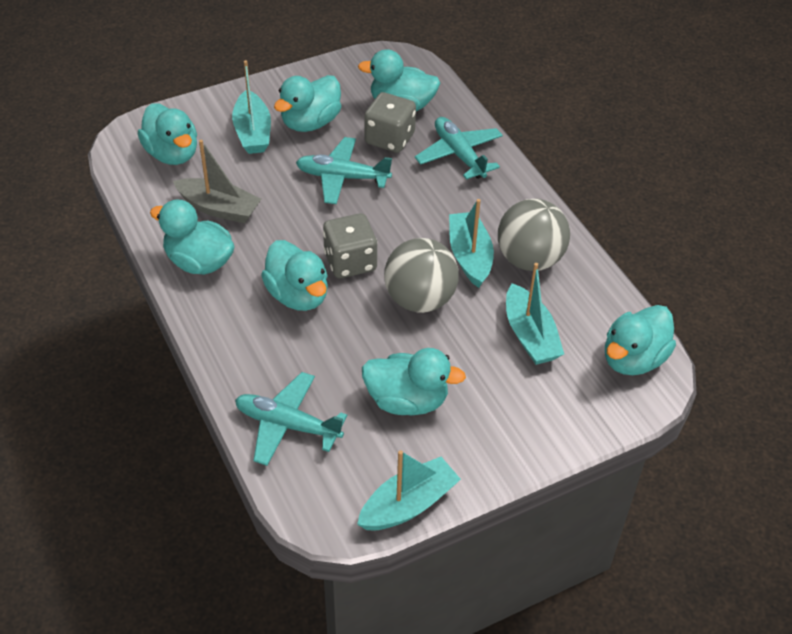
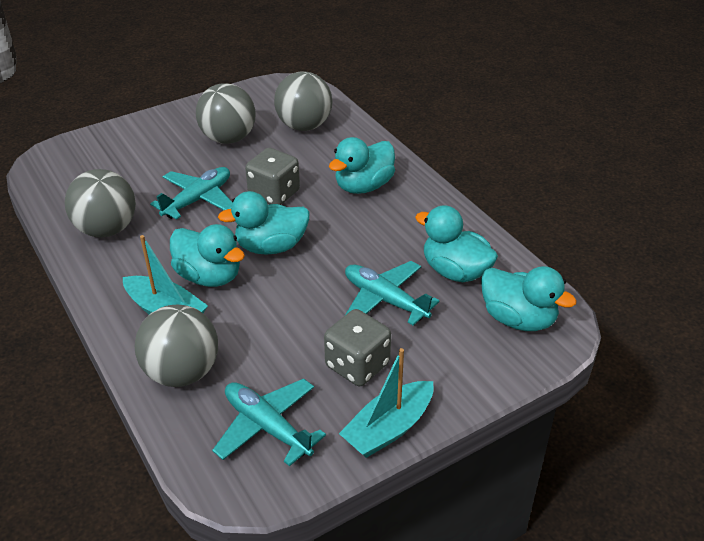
grey ball: 2 -> 4
grey boat: 1 -> 0
turquoise boat: 4 -> 2
turquoise duck: 7 -> 5

